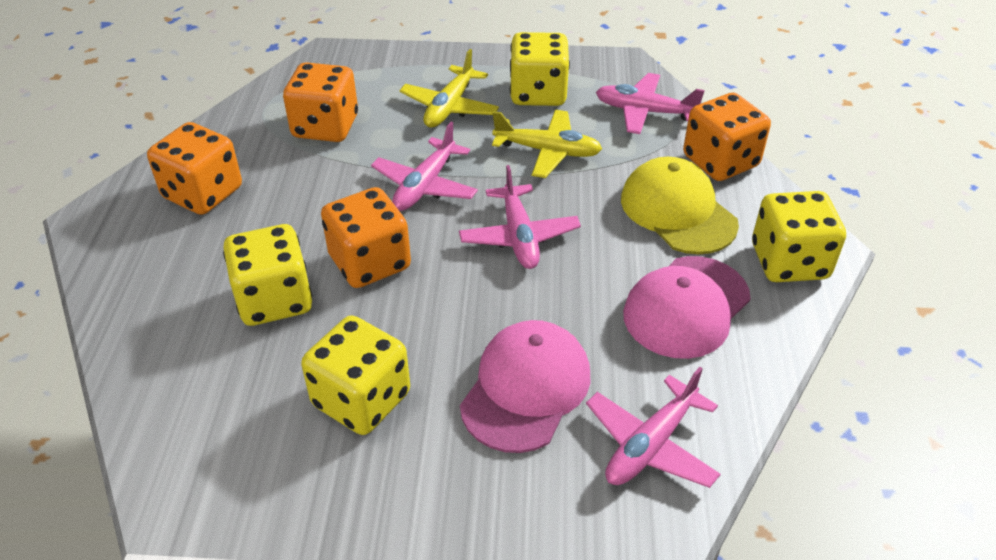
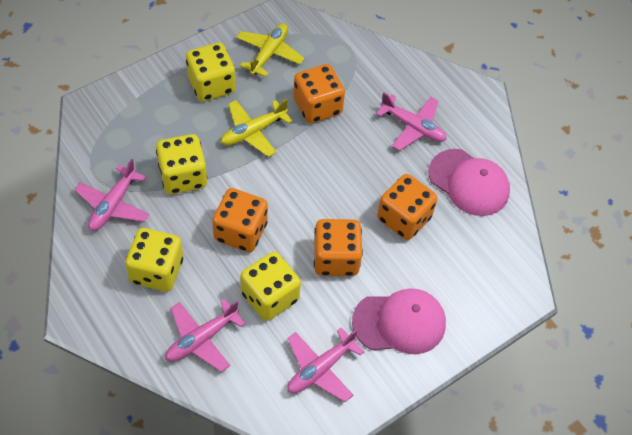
yellow cap: 1 -> 0

